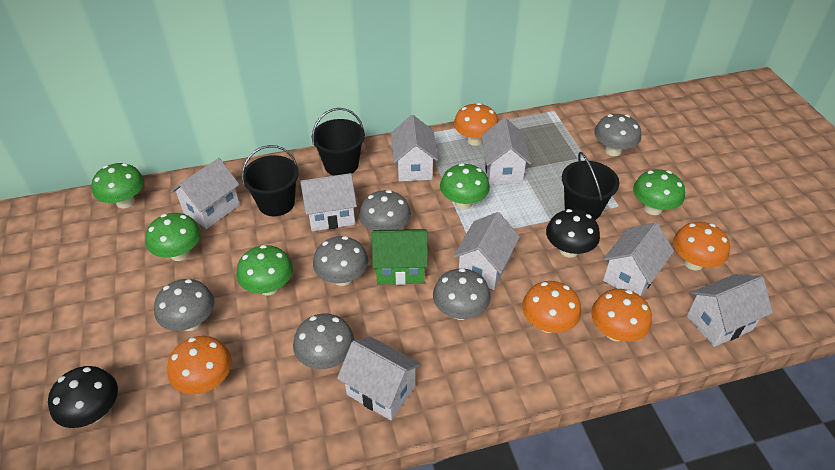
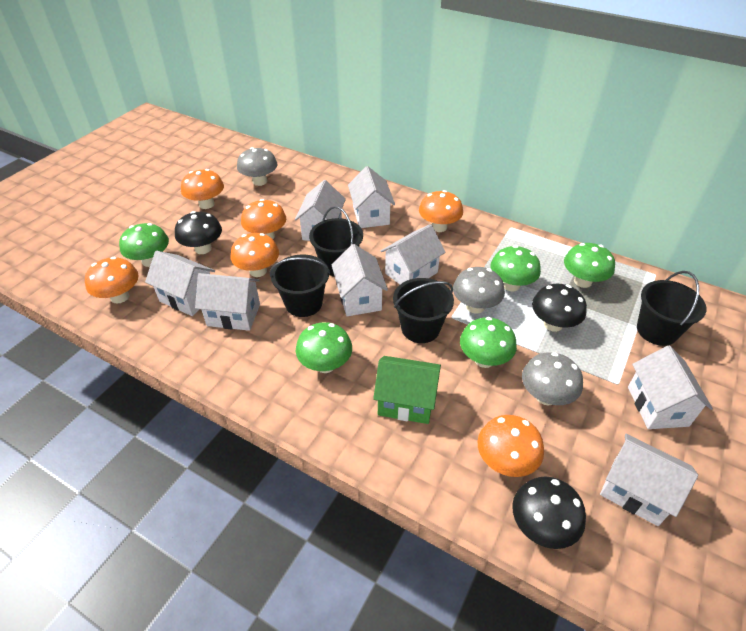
black bucket: 3 -> 4
black mushroom: 2 -> 3
grey mushroom: 6 -> 3
orange mushroom: 5 -> 6

